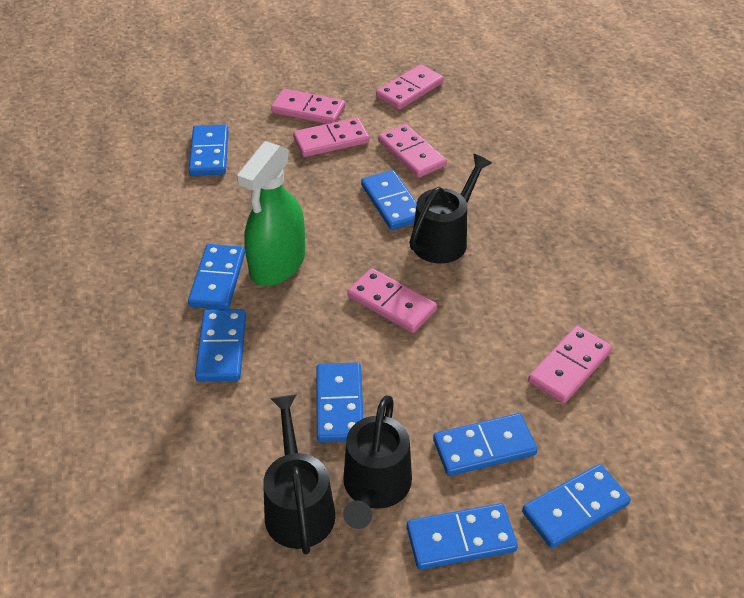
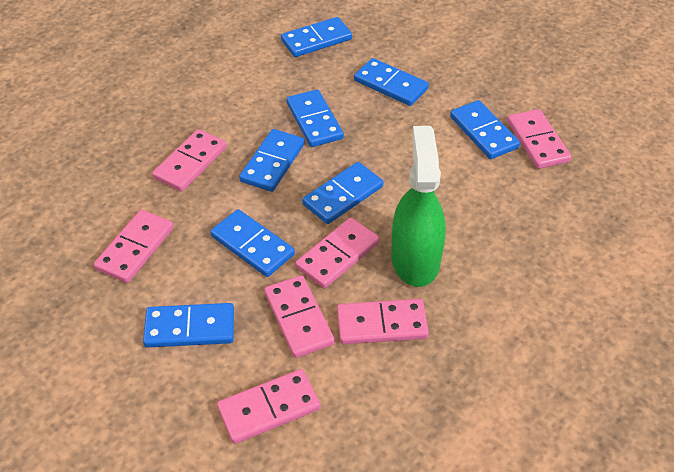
black watering can: 3 -> 0
pink domino: 6 -> 7

